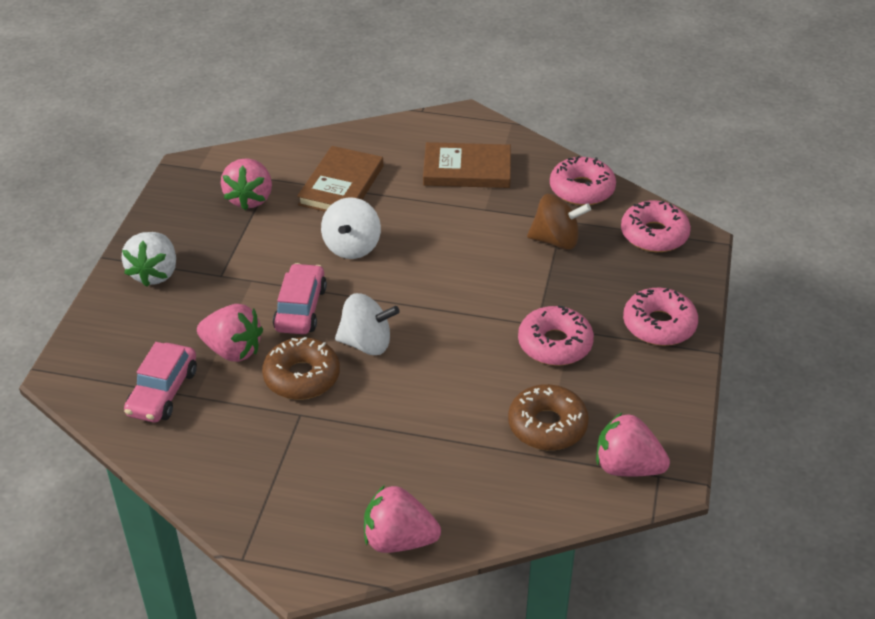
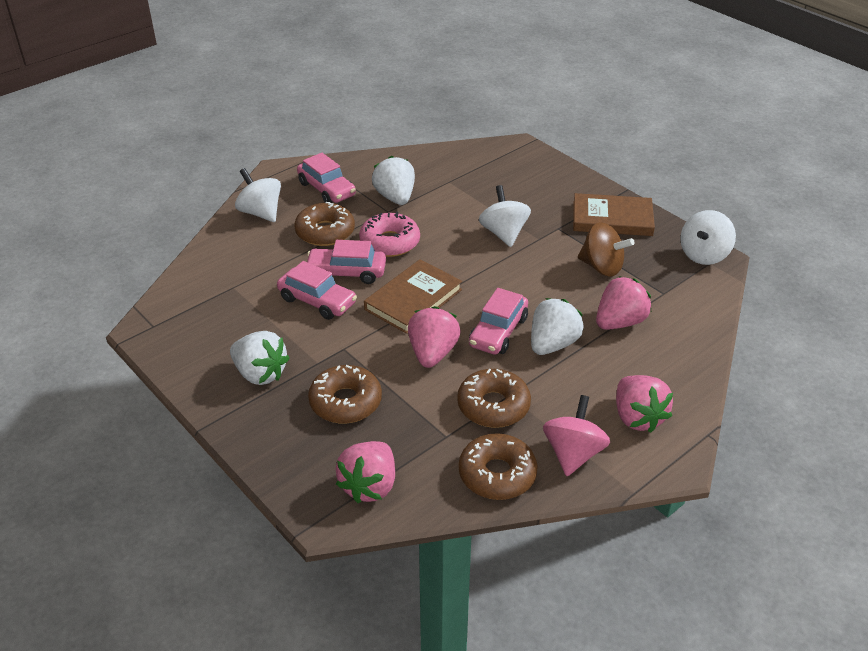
brown donut: 2 -> 4
pink car: 2 -> 4
pink donut: 4 -> 1
pink spinning top: 0 -> 1
white spinning top: 2 -> 3
white strawberry: 1 -> 3

